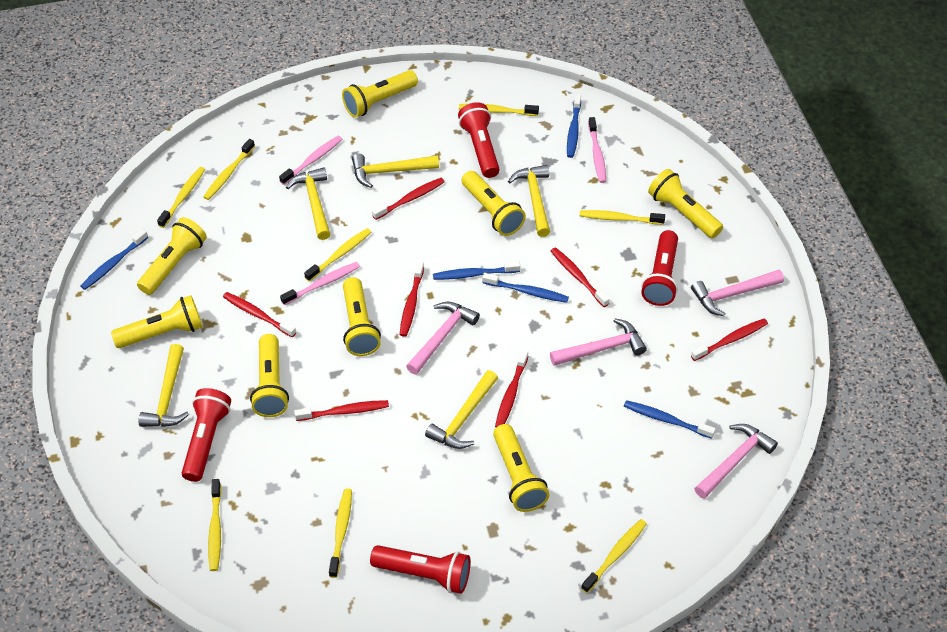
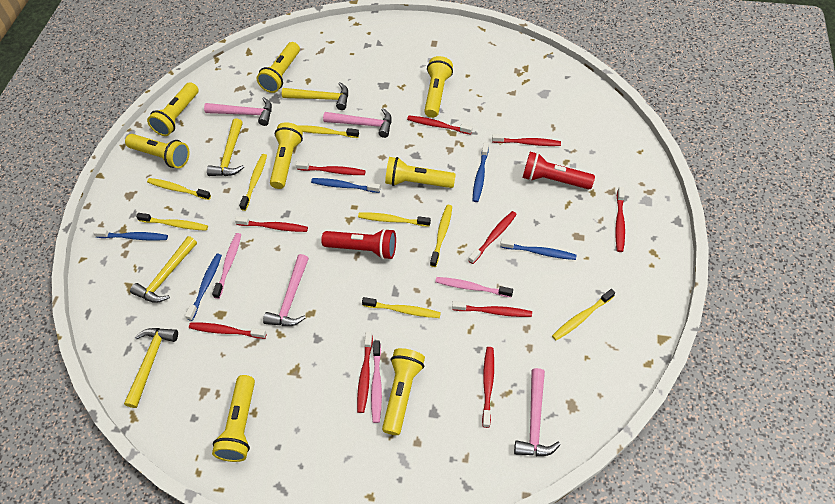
red flashlight: 4 -> 2
red toothbrush: 7 -> 10
yellow hammer: 5 -> 4

